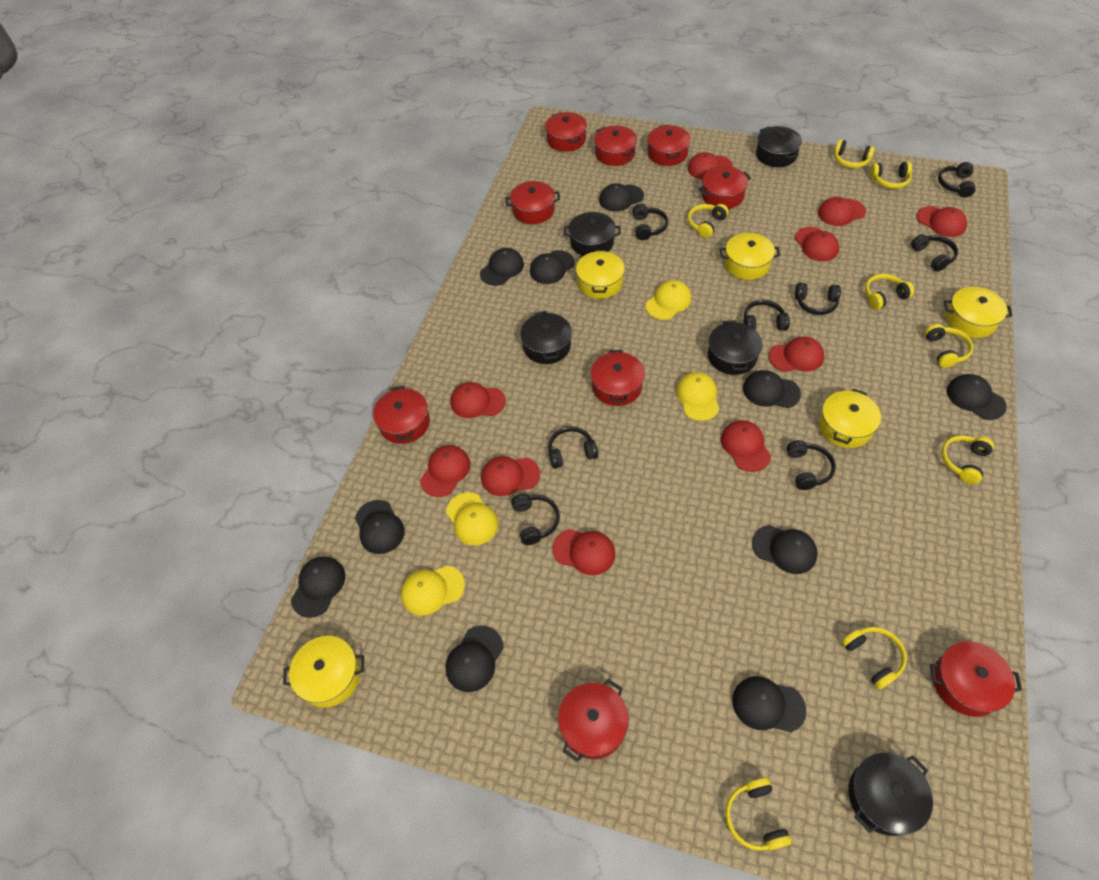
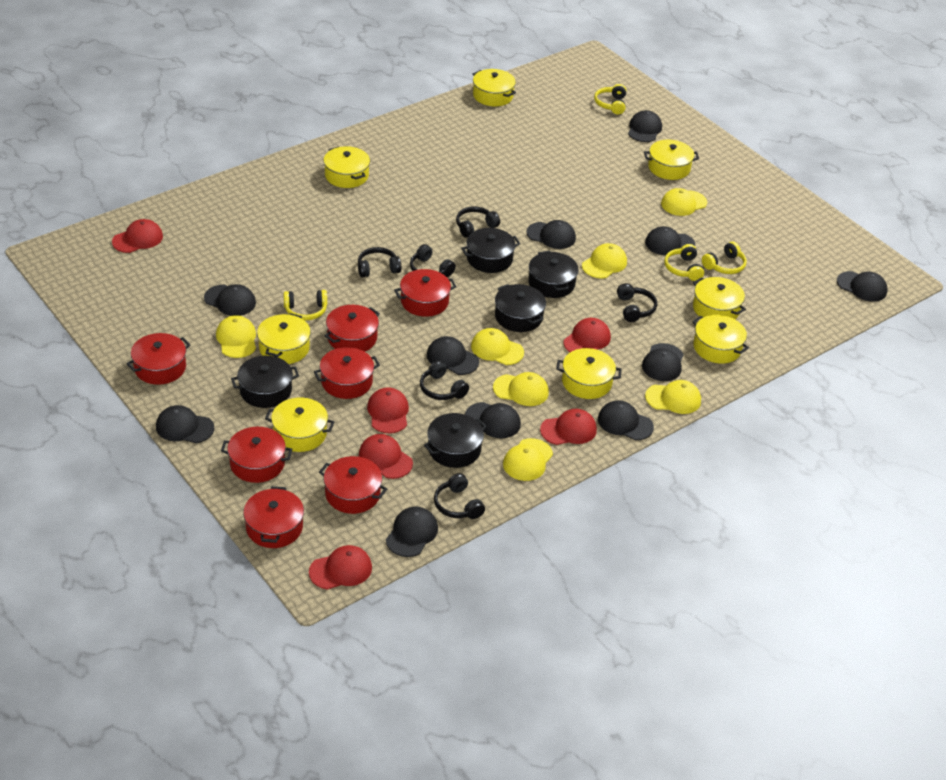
black cap: 10 -> 11
black headphones: 8 -> 6
red cap: 10 -> 6
red pot: 9 -> 7
yellow cap: 4 -> 7
yellow headphones: 8 -> 4
yellow pot: 5 -> 8

